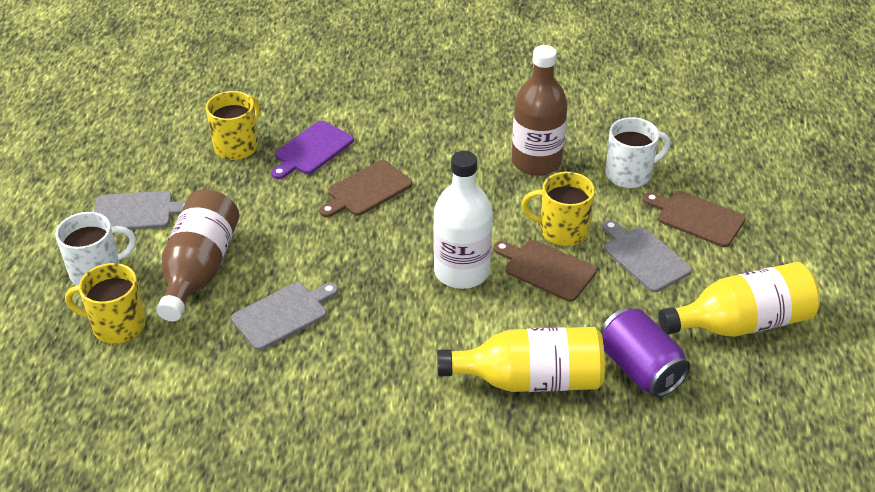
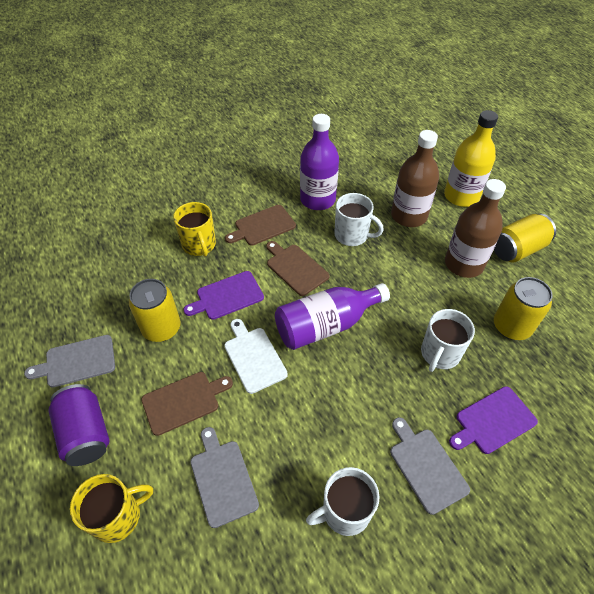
purple bottle: 0 -> 2
purple cutting board: 1 -> 2
white bottle: 1 -> 0
white cutting board: 0 -> 1
white mug: 2 -> 3
yellow bottle: 2 -> 1
yellow can: 0 -> 3
yellow mug: 3 -> 2

